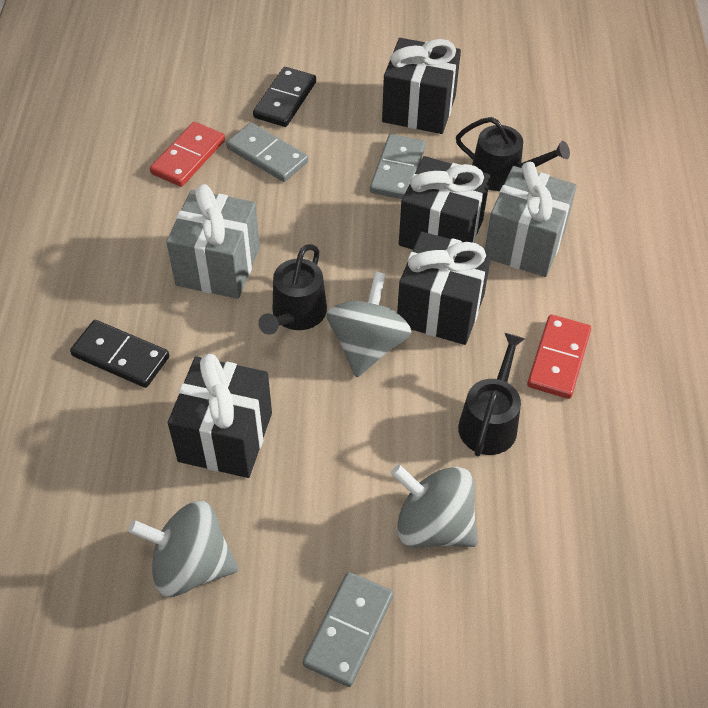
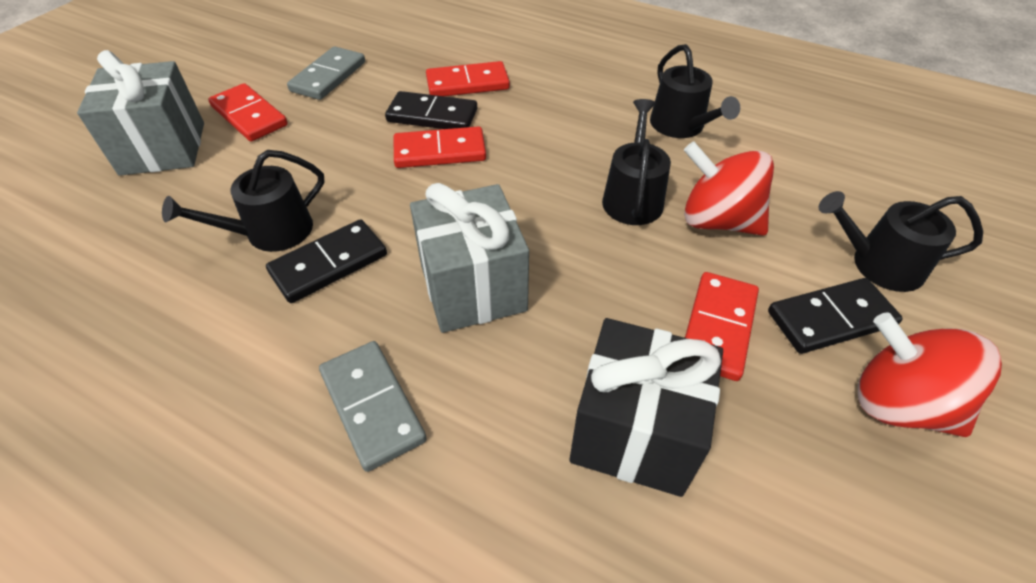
black domino: 2 -> 3
black gift: 4 -> 1
black watering can: 3 -> 4
grey domino: 3 -> 2
grey spinning top: 3 -> 0
red domino: 2 -> 4
red spinning top: 0 -> 2

